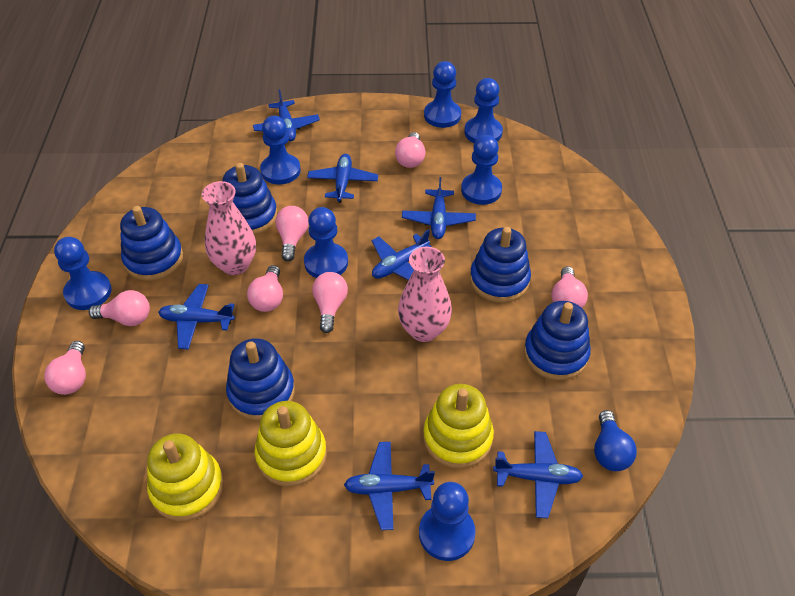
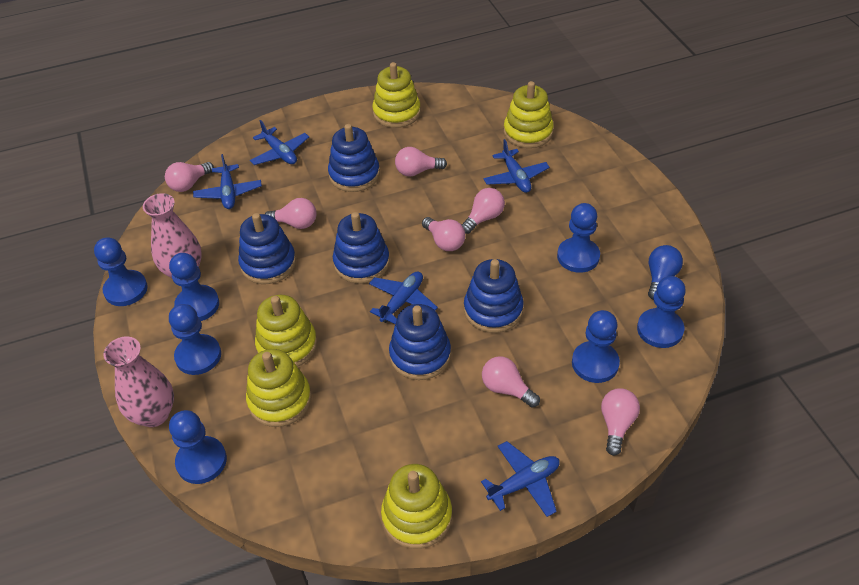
blue plane: 7 -> 5
yellow stacking toy: 3 -> 5

